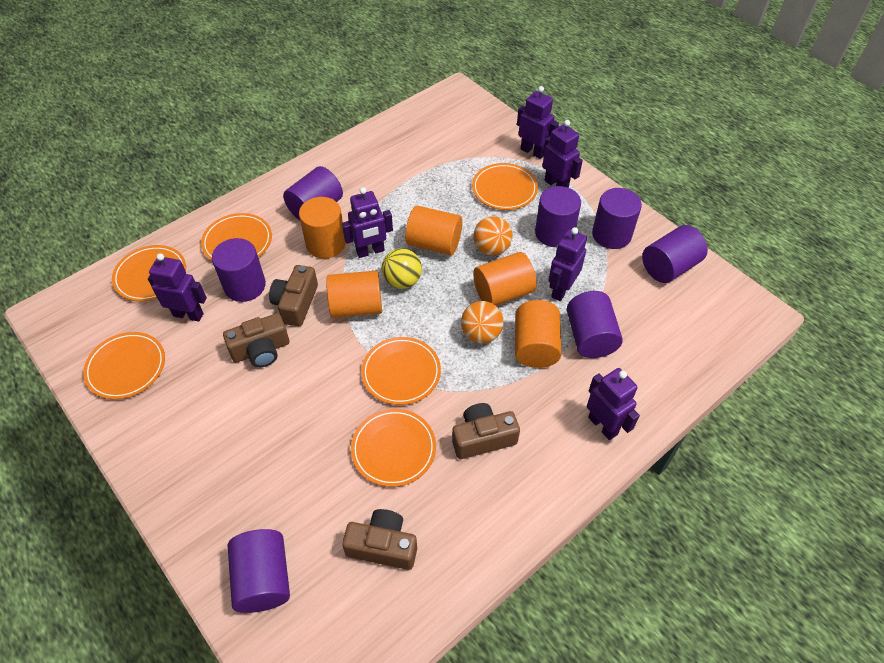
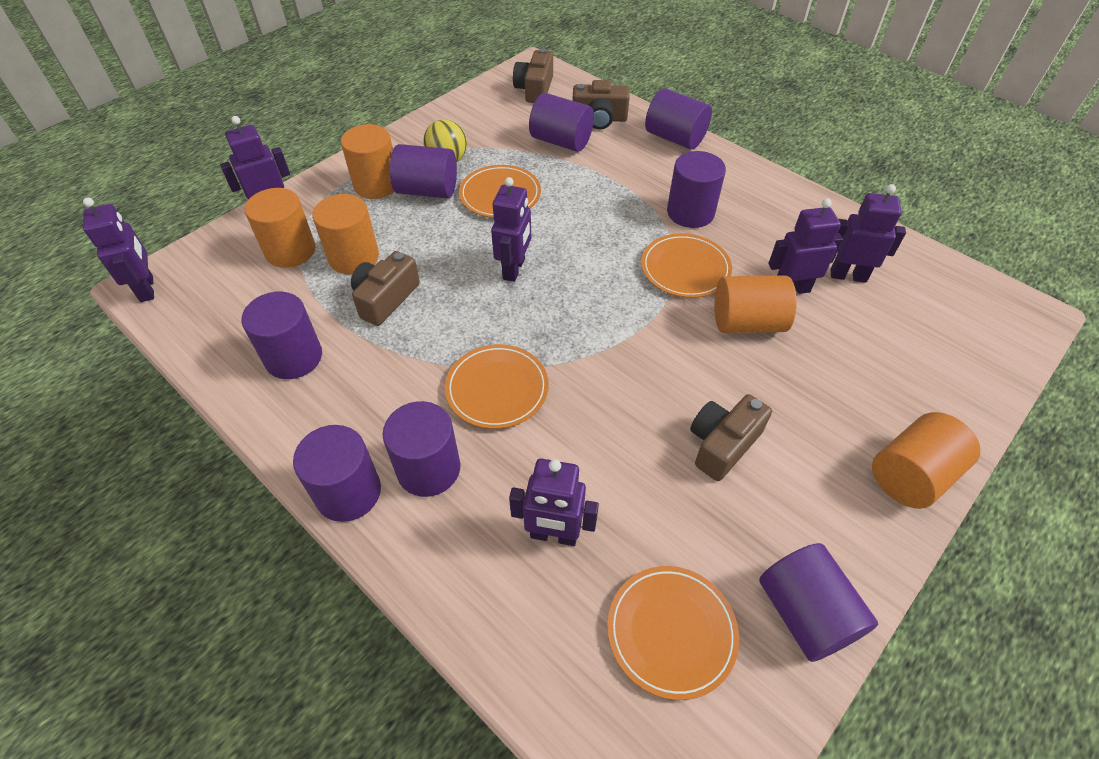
orange ball: 2 -> 0
orange plate: 6 -> 4
purple cylinder: 7 -> 8

